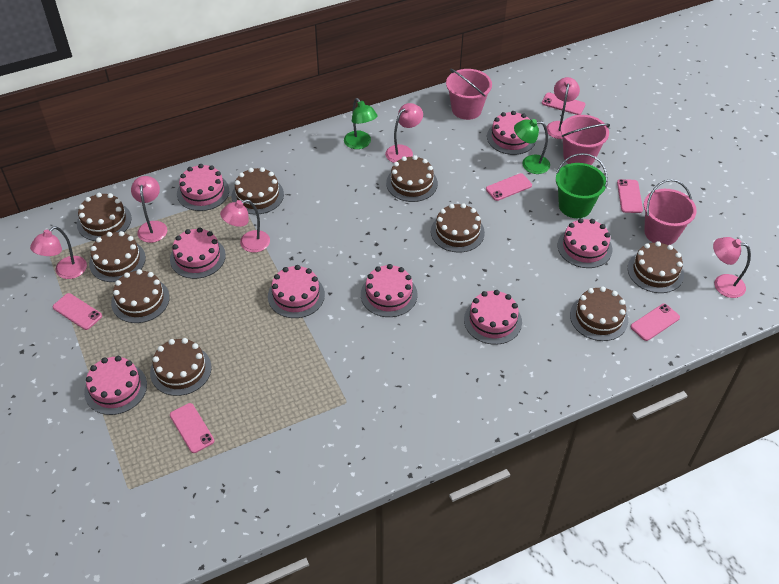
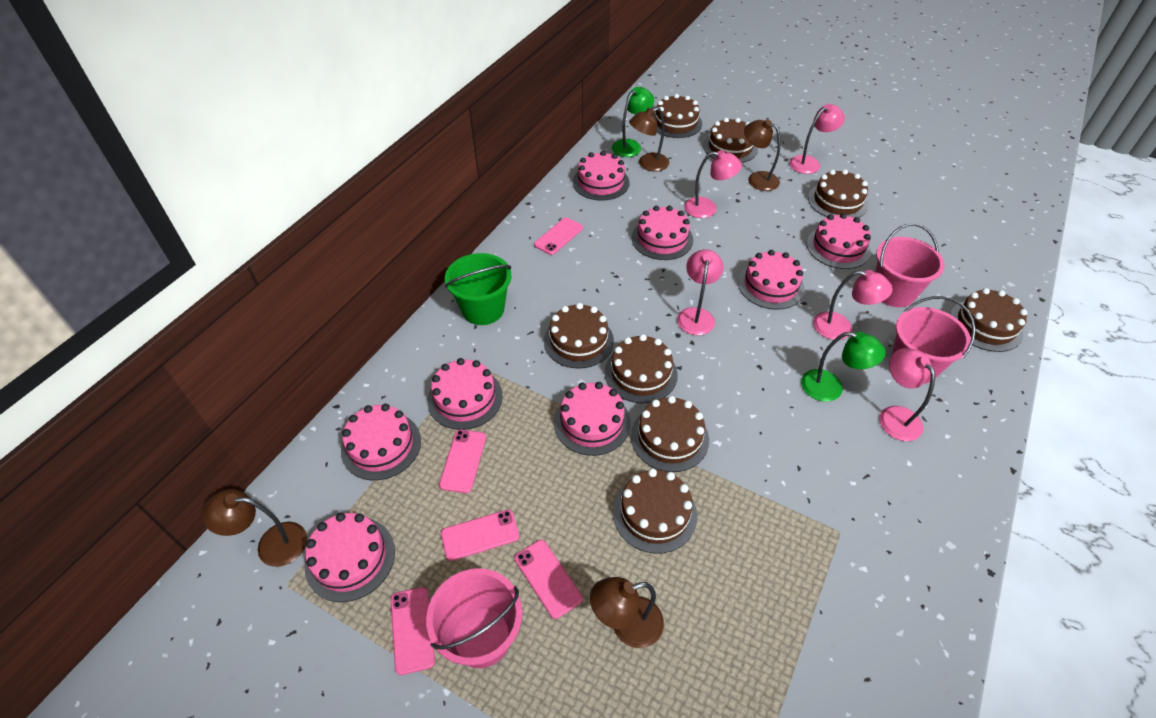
brown cake: 9 -> 8
brown lamp: 0 -> 4
pink lamp: 6 -> 5
pink phone: 6 -> 5

